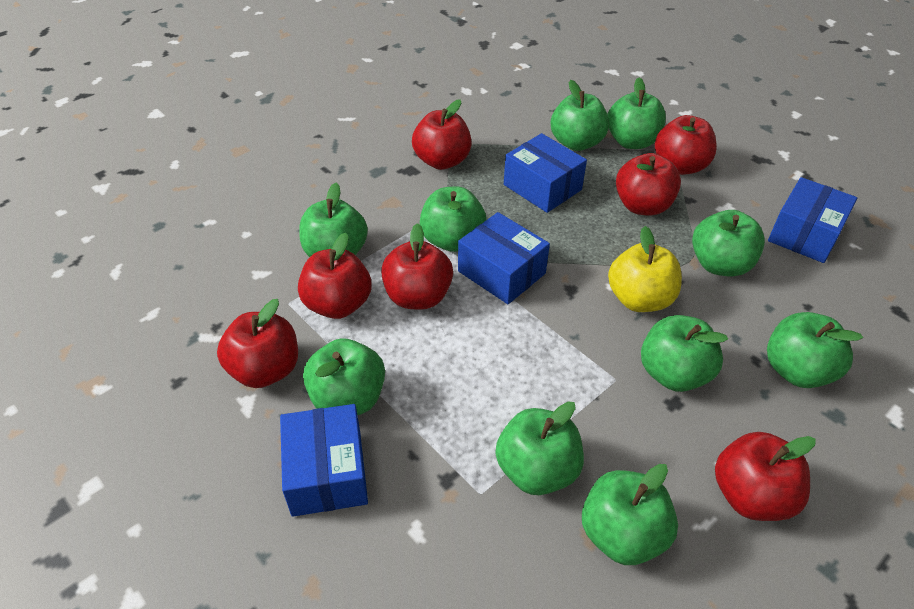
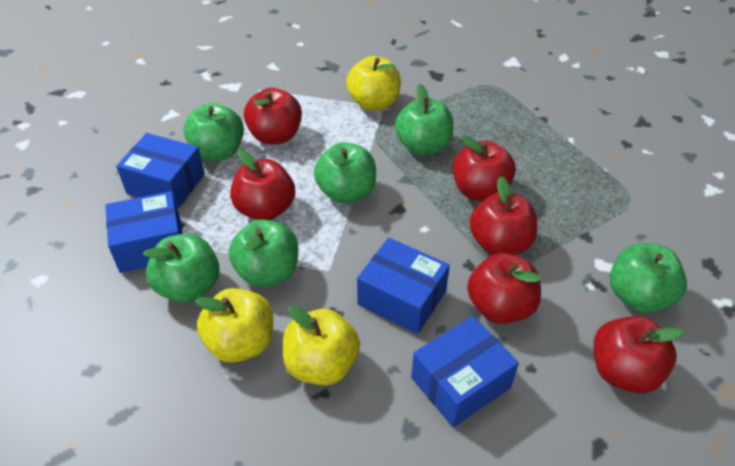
green apple: 10 -> 6
red apple: 7 -> 6
yellow apple: 1 -> 3

